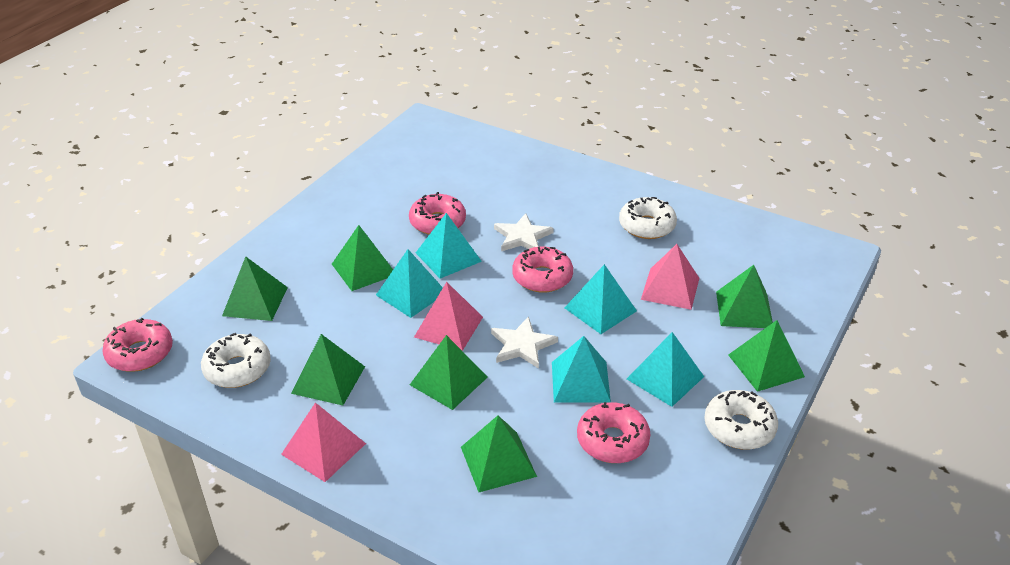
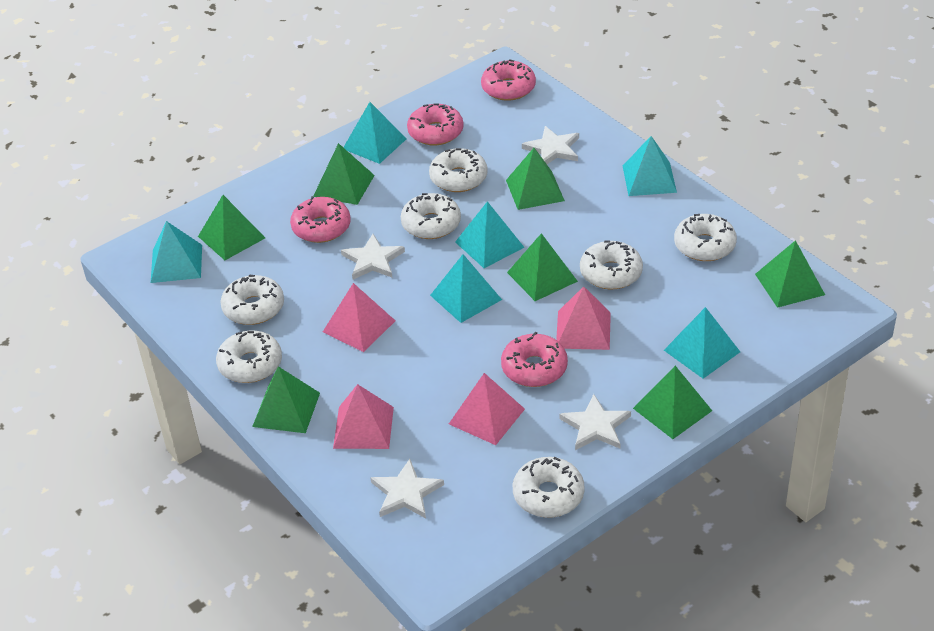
pink pyramid: 3 -> 4
turquoise pyramid: 5 -> 6
white donut: 3 -> 7
white star: 2 -> 4

